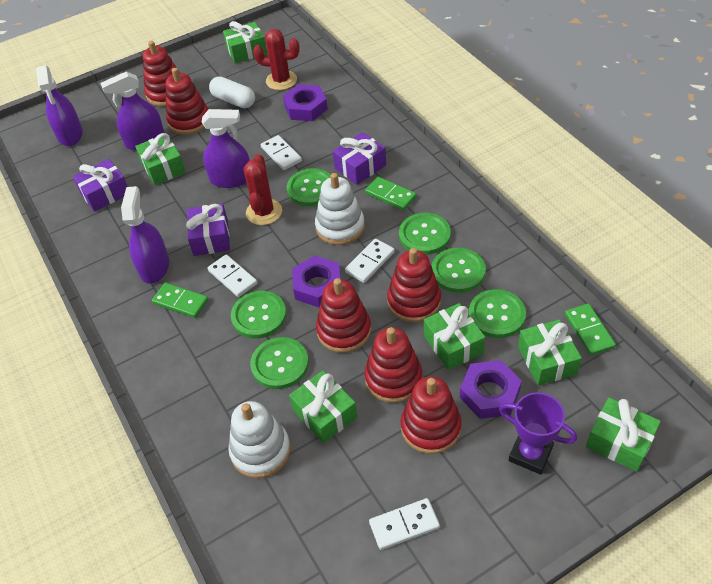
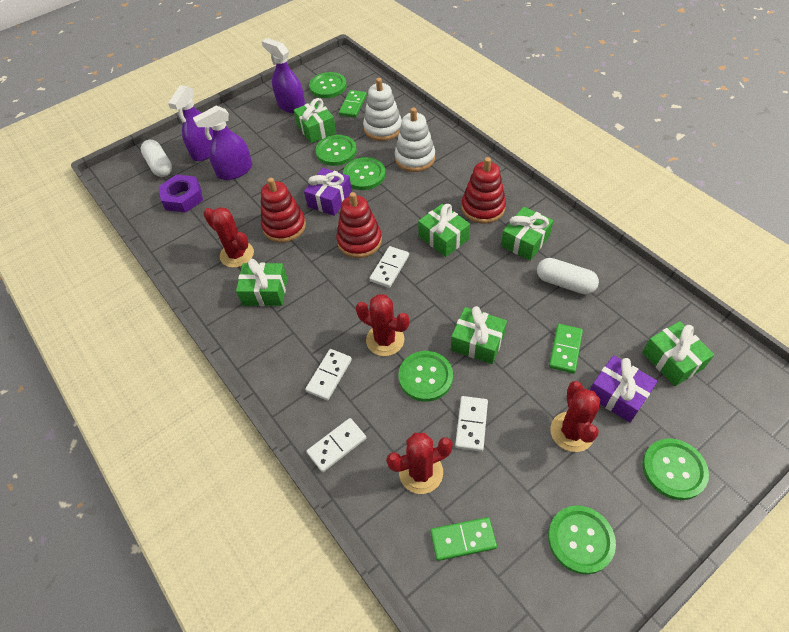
purple gift: 3 -> 2
purple nut: 3 -> 1
purple spray bottle: 4 -> 3
purple trophy: 1 -> 0
red cactus: 2 -> 4
red stacking toy: 6 -> 3
white capsule: 1 -> 2

